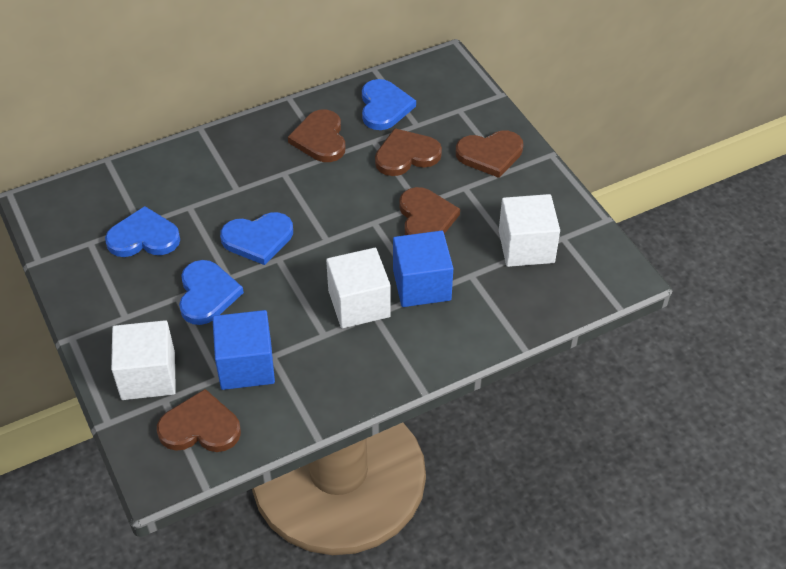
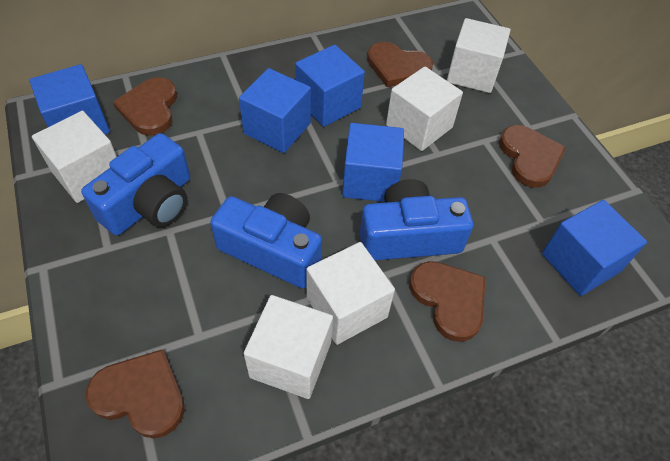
blue camera: 0 -> 3
blue cube: 2 -> 5
blue heart: 4 -> 0
white cube: 3 -> 5

